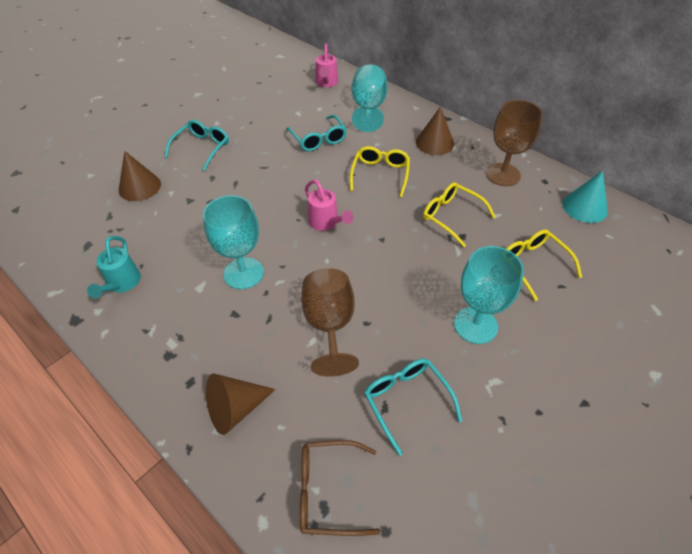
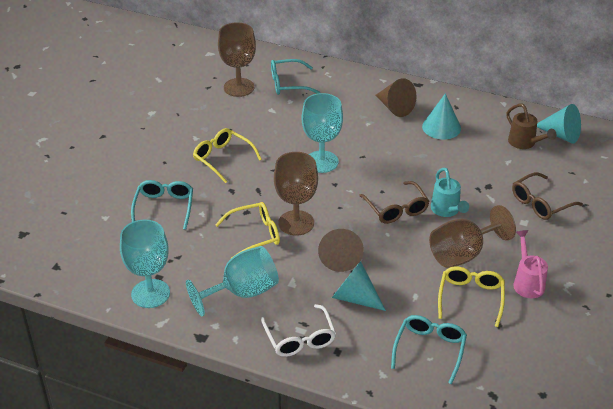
brown cone: 3 -> 2
brown glasses: 1 -> 2
brown goblet: 2 -> 3
brown watering can: 0 -> 1
pink watering can: 2 -> 1
turquoise cone: 1 -> 3
white glasses: 0 -> 1

